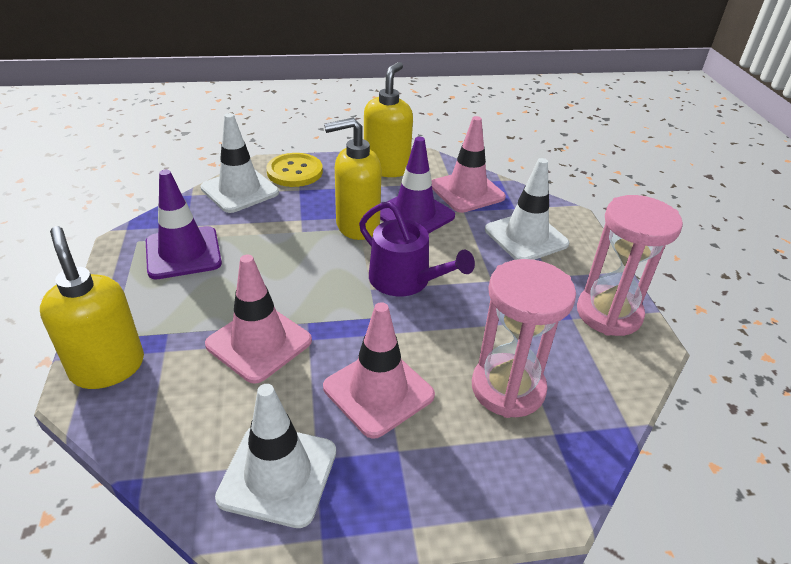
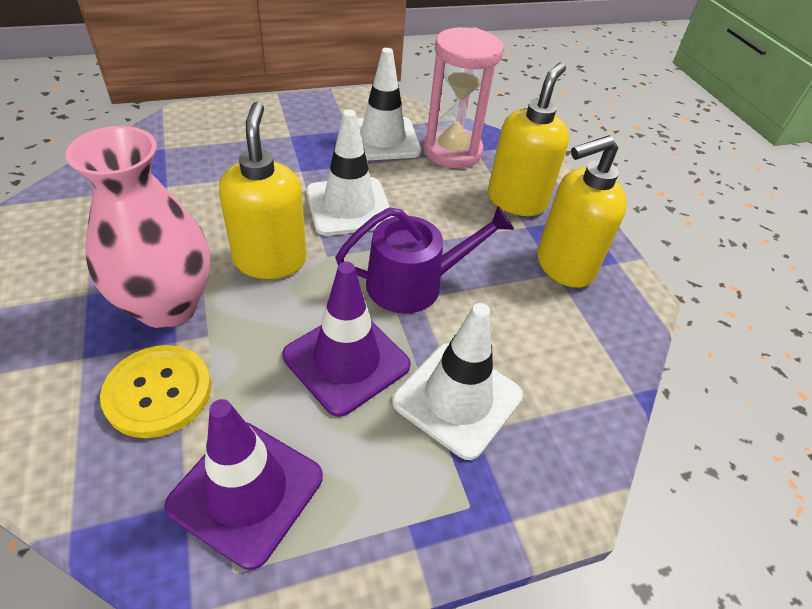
pink hourglass: 2 -> 1
pink traffic cone: 3 -> 0
pink vase: 0 -> 1

